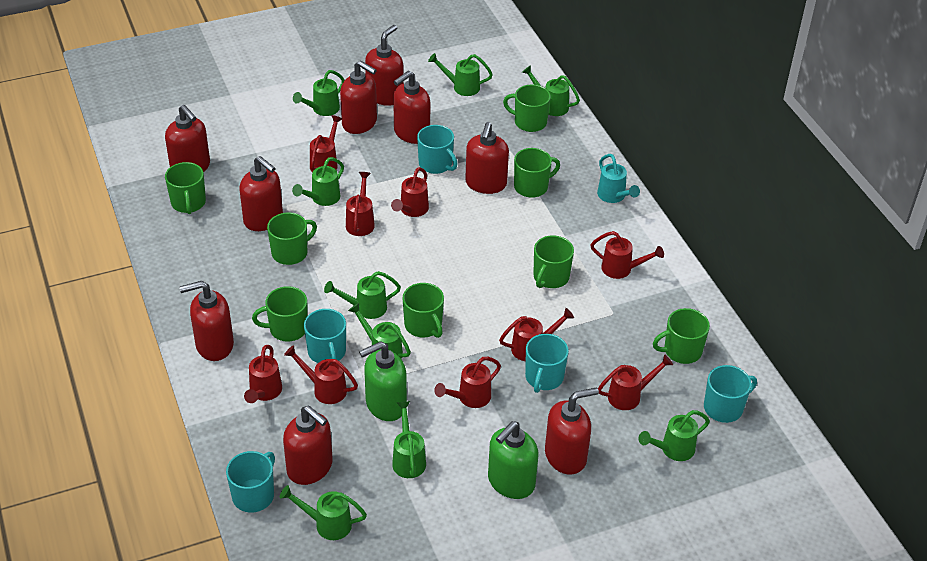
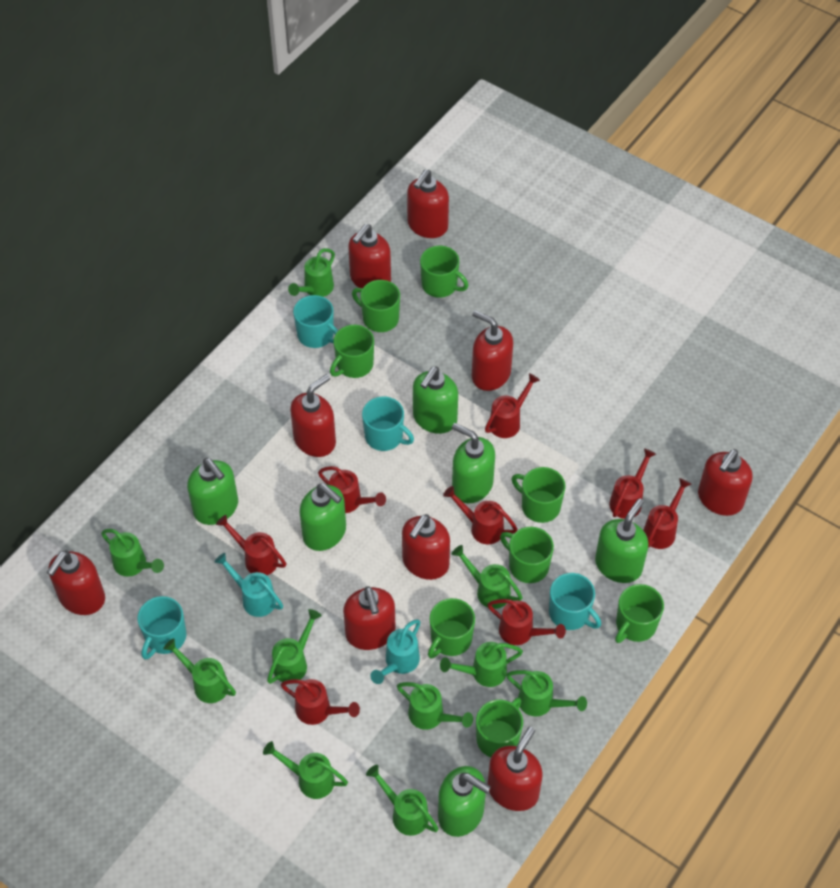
green soap dispenser: 2 -> 6
green watering can: 9 -> 10
red watering can: 9 -> 8
turquoise mug: 5 -> 4
turquoise watering can: 1 -> 2

